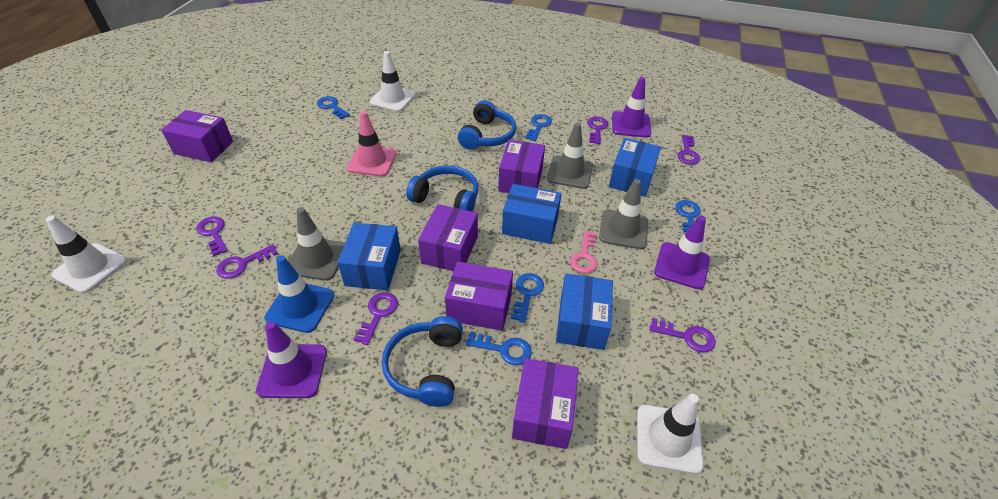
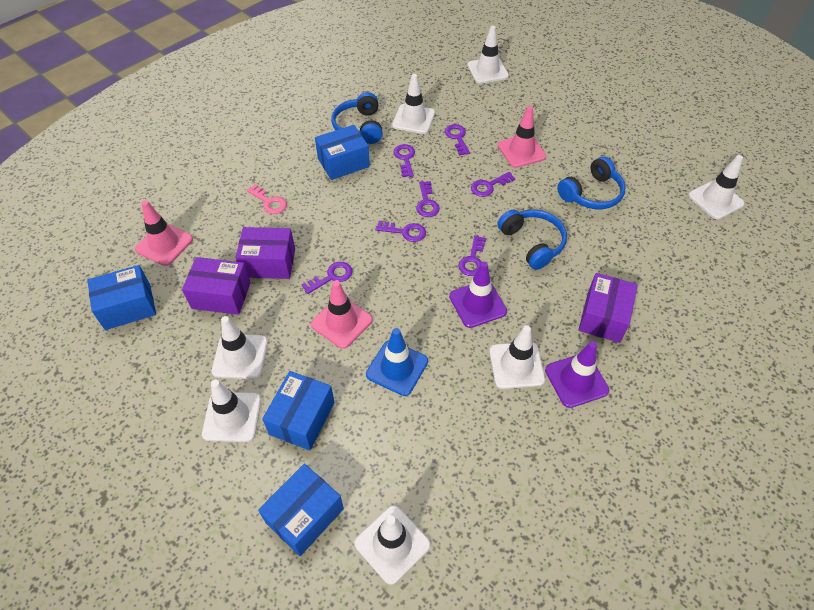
blue key: 5 -> 0
grey traffic cone: 3 -> 0
pink traffic cone: 1 -> 3
purple box: 5 -> 3
purple key: 6 -> 7
purple traffic cone: 3 -> 2
white traffic cone: 3 -> 7

